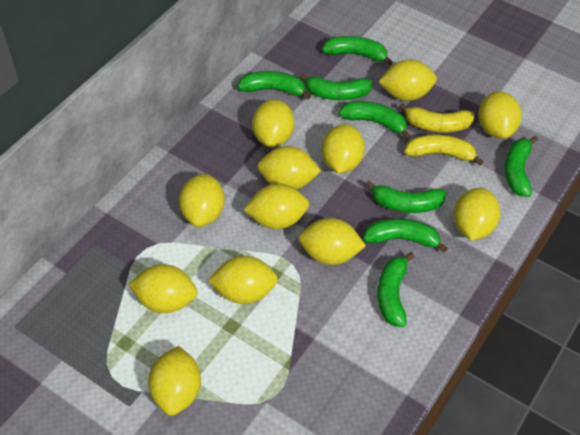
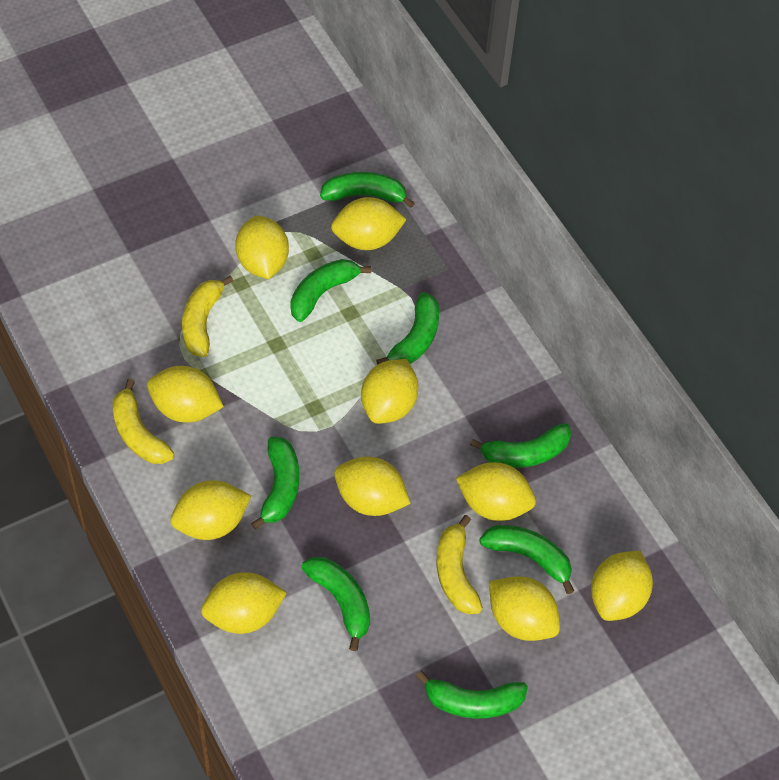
yellow banana: 2 -> 3
yellow lemon: 12 -> 10

